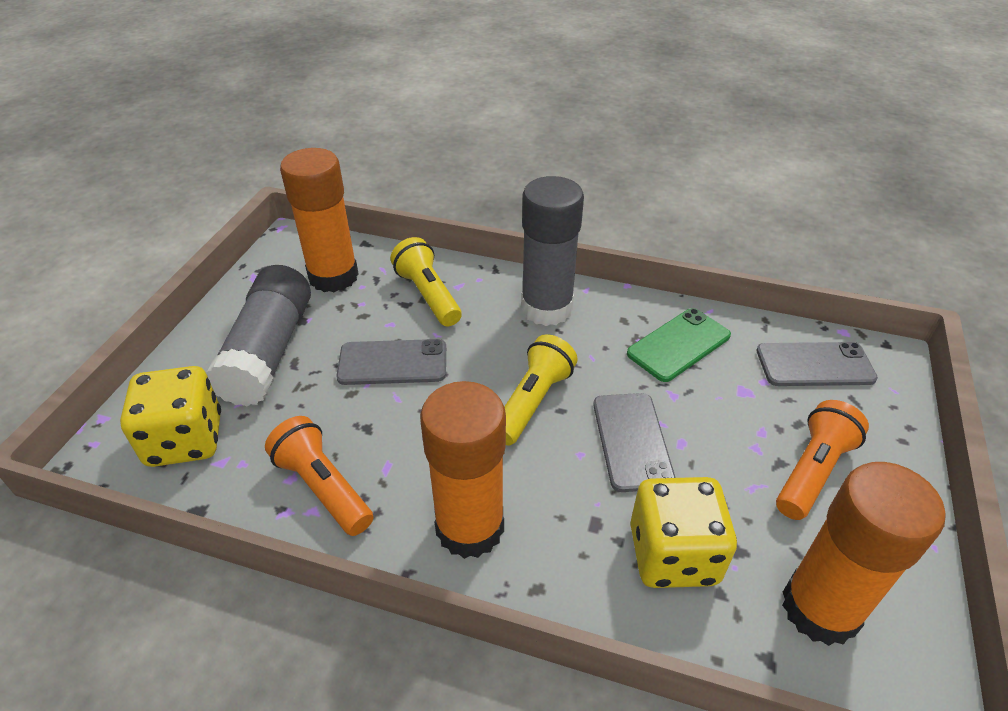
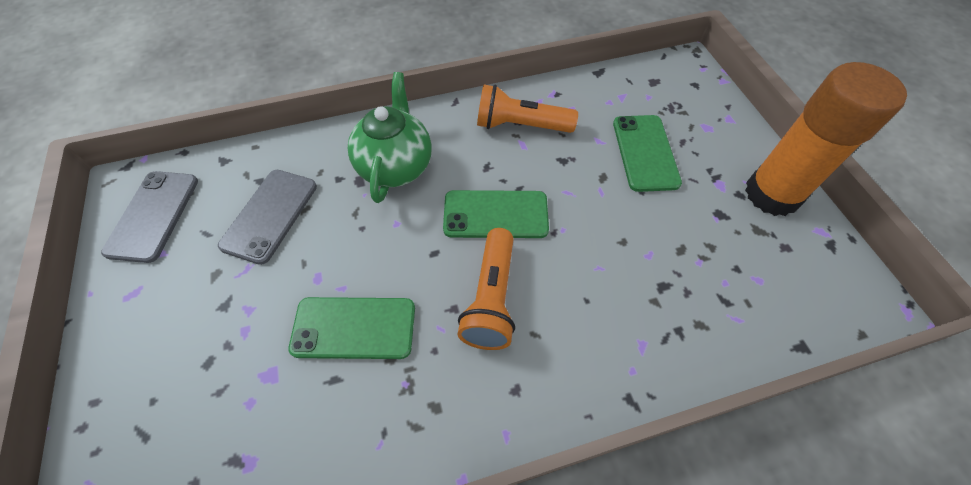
green phone: 1 -> 3
green teapot: 0 -> 1
grey glue stick: 2 -> 0
grey phone: 3 -> 2
orange glue stick: 3 -> 1
yellow dice: 2 -> 0
yellow flashlight: 2 -> 0

